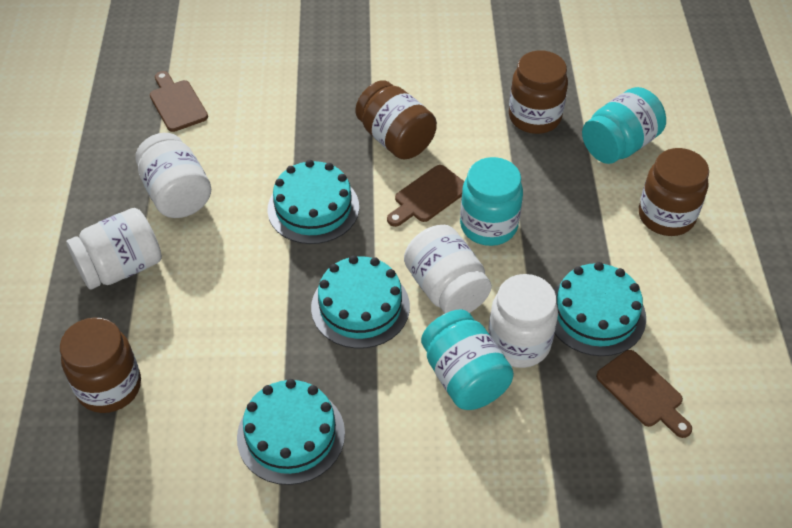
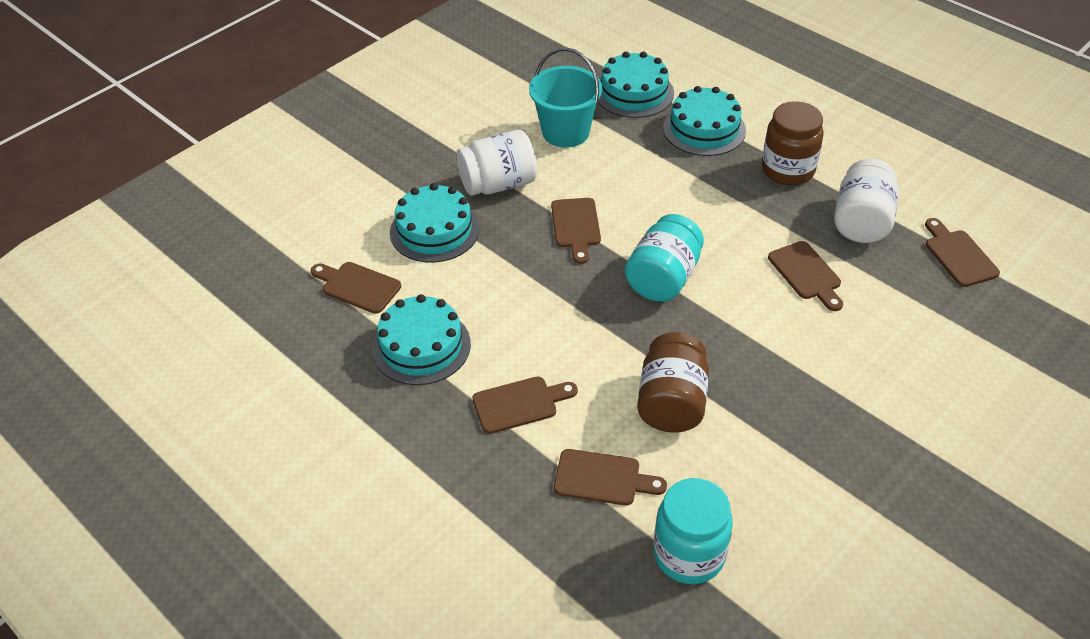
brown cutting board: 3 -> 6
brown jar: 4 -> 2
turquoise bucket: 0 -> 1
turquoise jar: 3 -> 2
white jar: 4 -> 2

